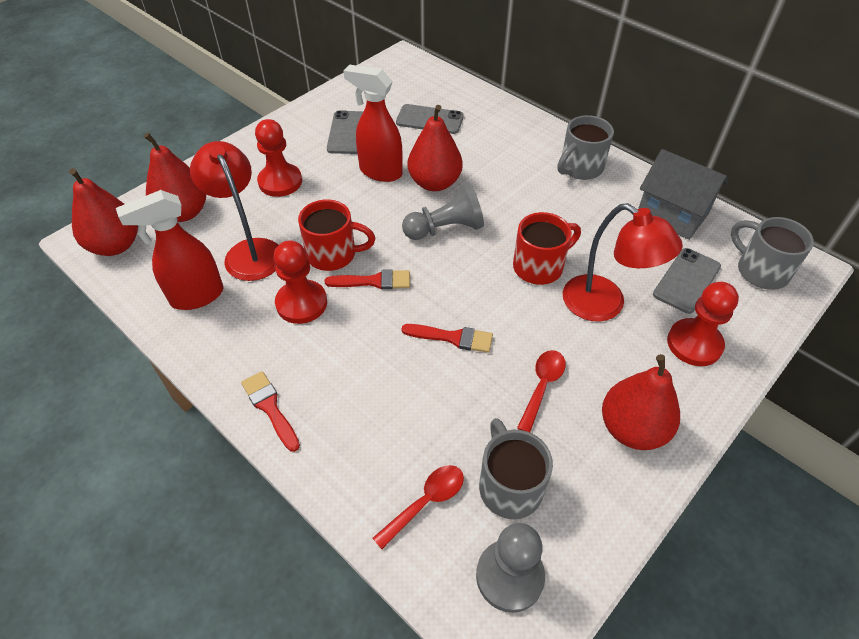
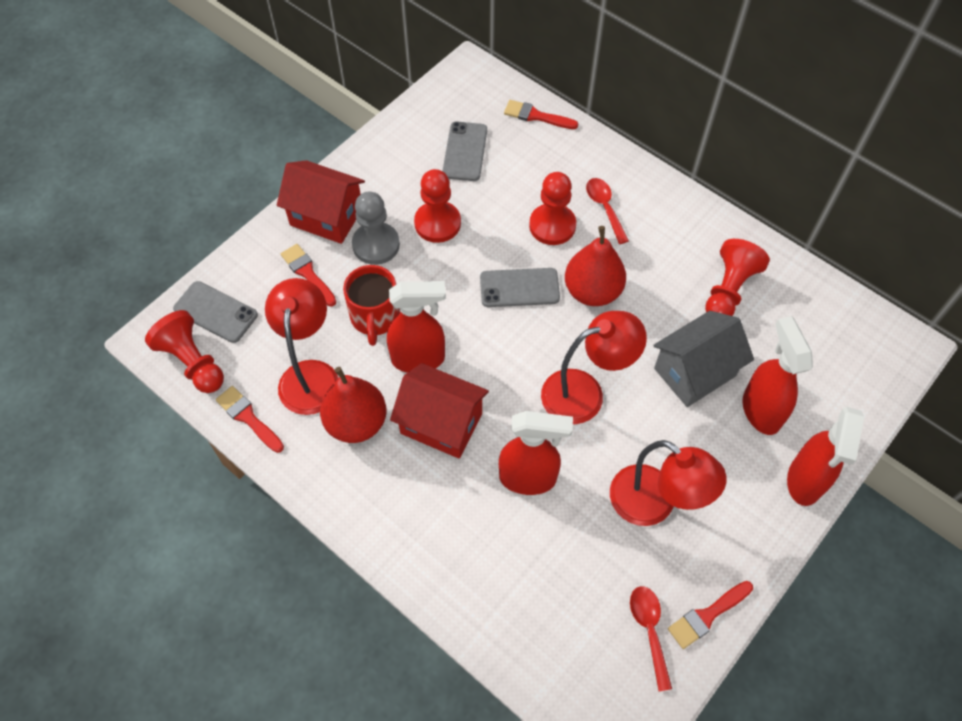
grey mug: 3 -> 0
grey pawn: 2 -> 1
red brush: 3 -> 4
red house: 0 -> 2
red lamp: 2 -> 3
red mug: 2 -> 1
red pawn: 3 -> 4
red pear: 4 -> 2
red spray bottle: 2 -> 4

